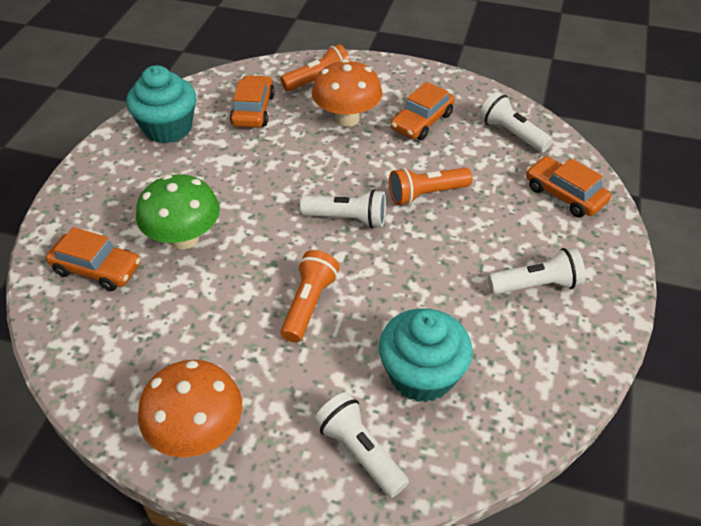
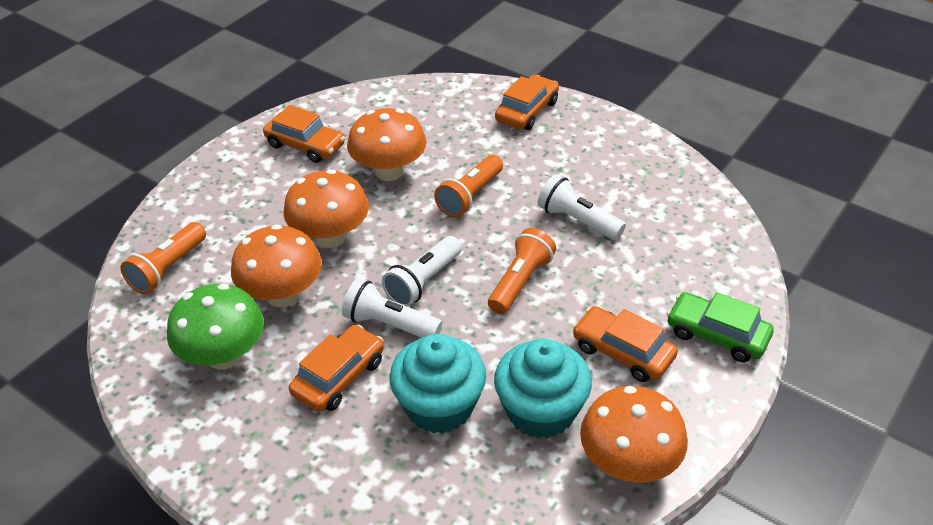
green car: 0 -> 1
orange mushroom: 2 -> 4
white flashlight: 4 -> 3

